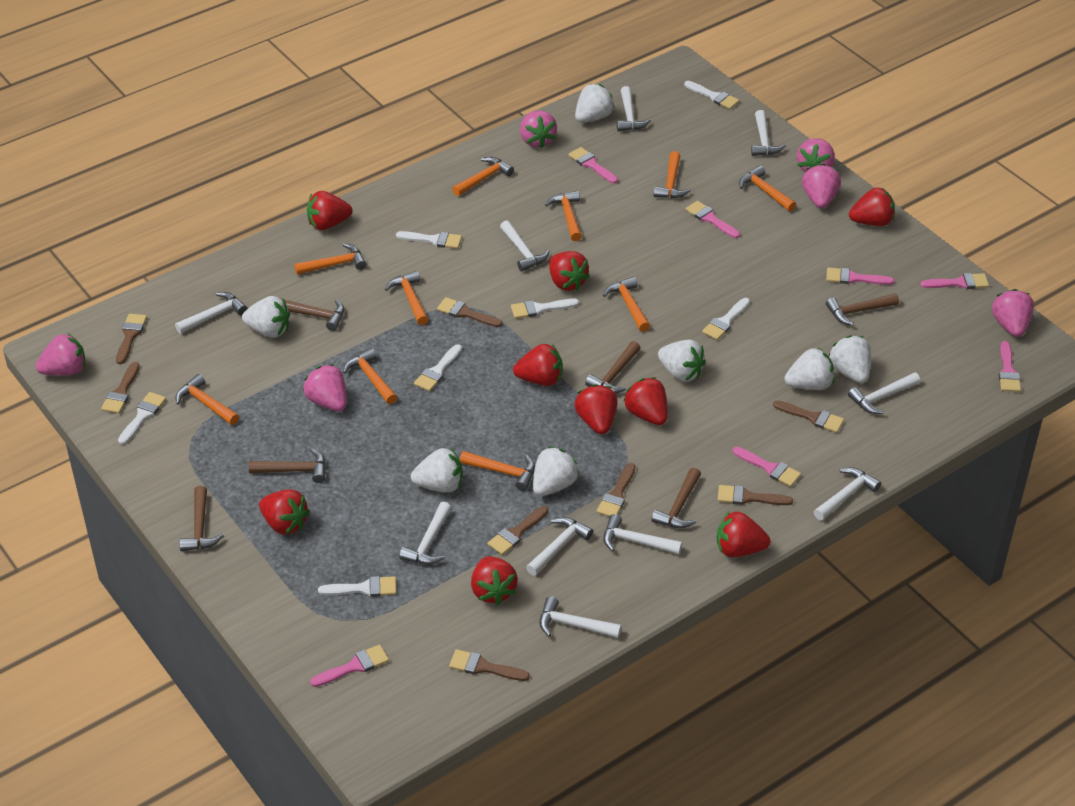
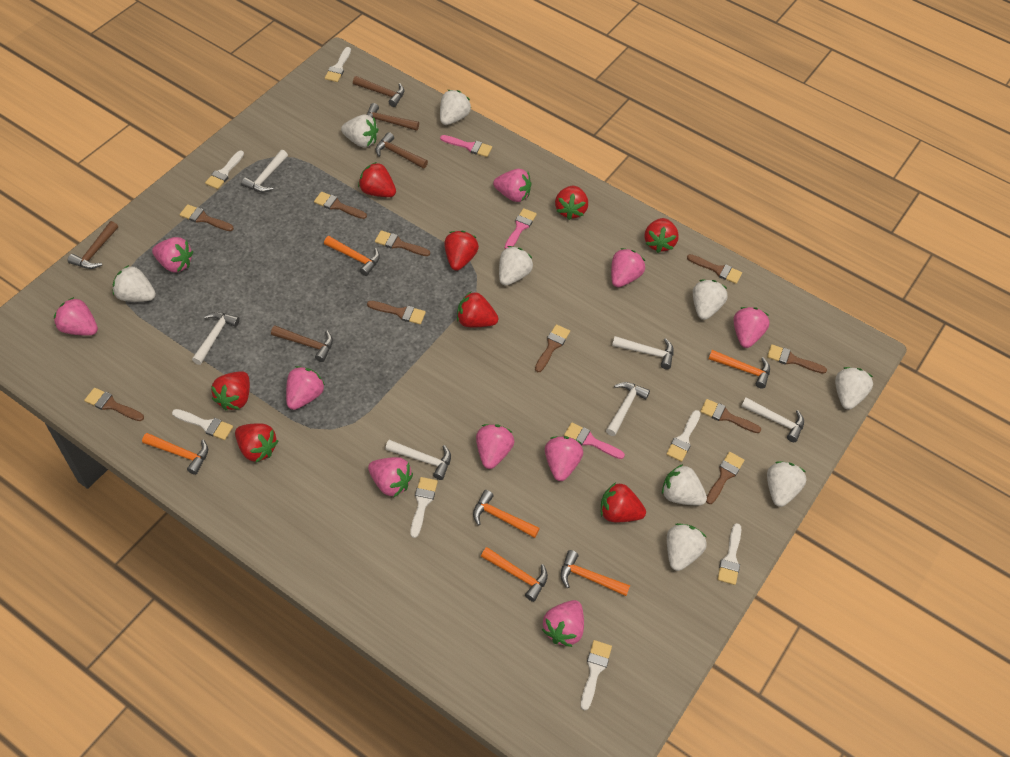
brown brush: 8 -> 10
brown hammer: 6 -> 5
orange hammer: 10 -> 6
pink brush: 7 -> 3
pink strawberry: 6 -> 10
red strawberry: 9 -> 8
white hammer: 10 -> 6
white strawberry: 7 -> 9

